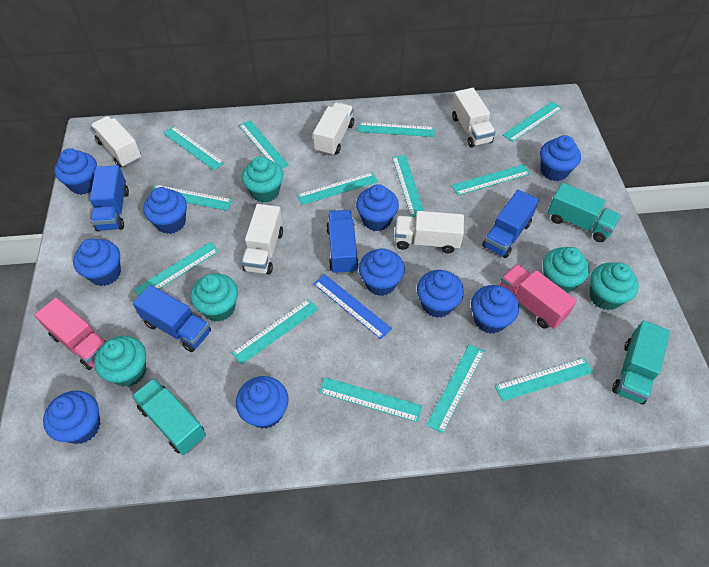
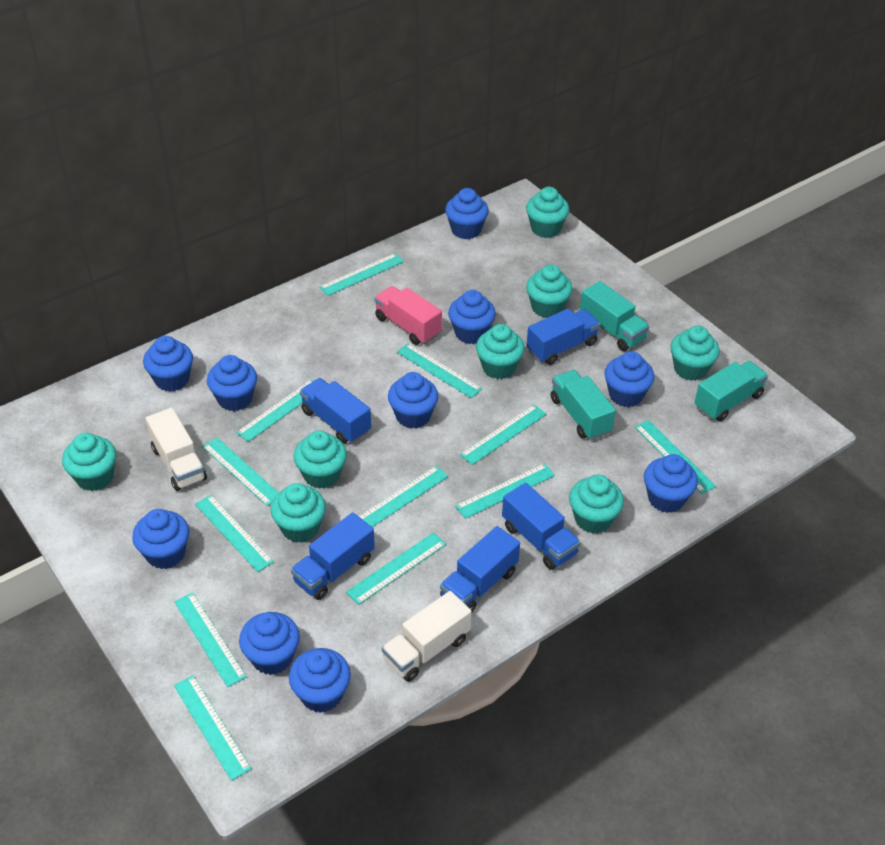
blue ruler: 1 -> 0
blue truck: 4 -> 5
pink truck: 2 -> 1
turquoise cupcake: 5 -> 8
turquoise ruler: 13 -> 12
white truck: 5 -> 2

